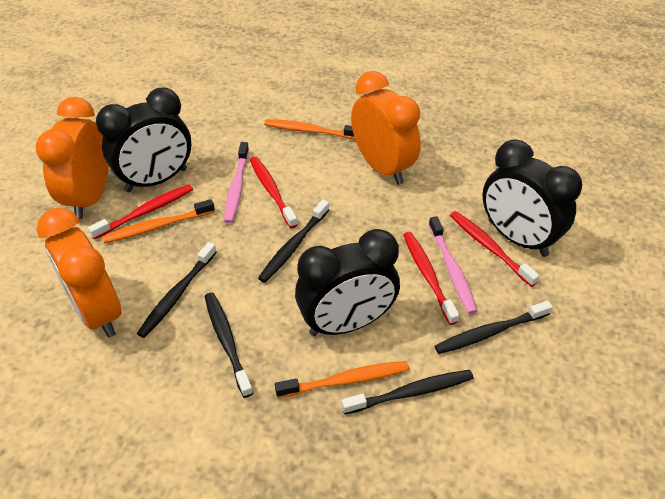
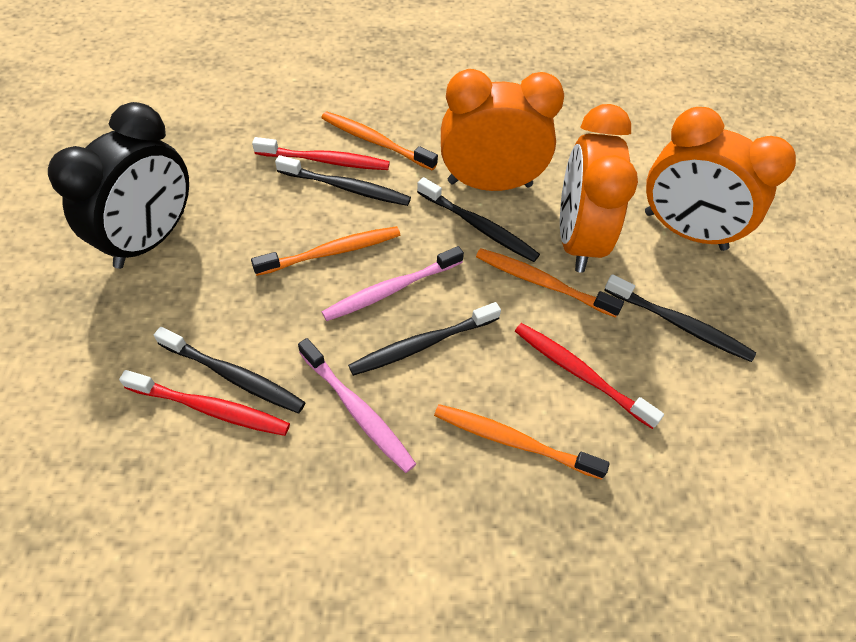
black clock: 3 -> 1
orange toothbrush: 3 -> 4
red toothbrush: 4 -> 3

